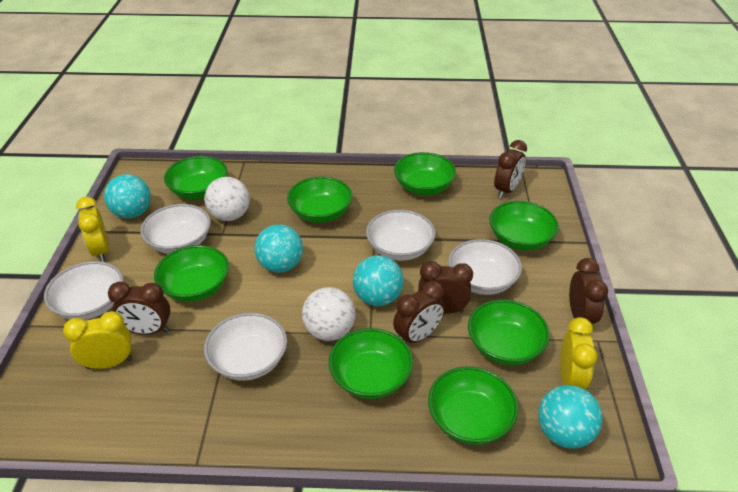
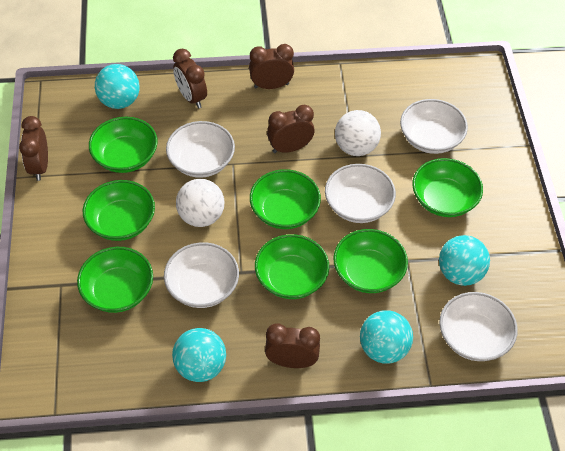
green bowl: 8 -> 7
yellow clock: 3 -> 0

